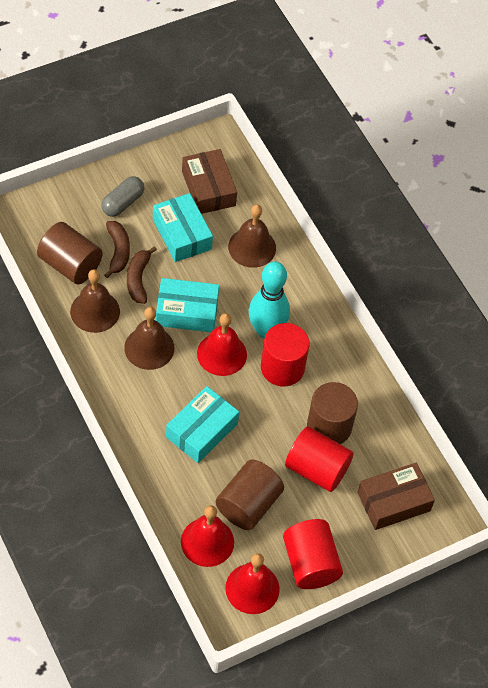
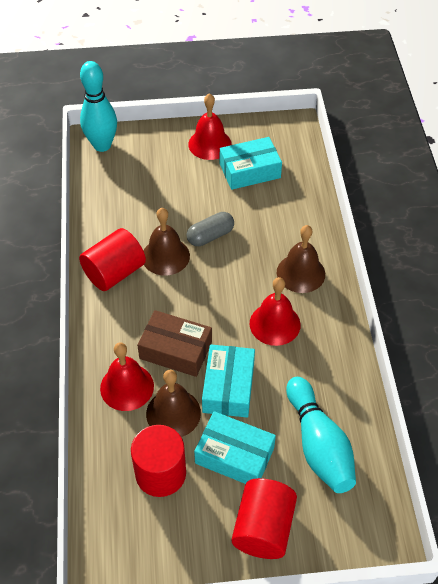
brown banana: 2 -> 0
brown box: 2 -> 1
brown cylinder: 3 -> 0
turquoise bowling pin: 1 -> 2

